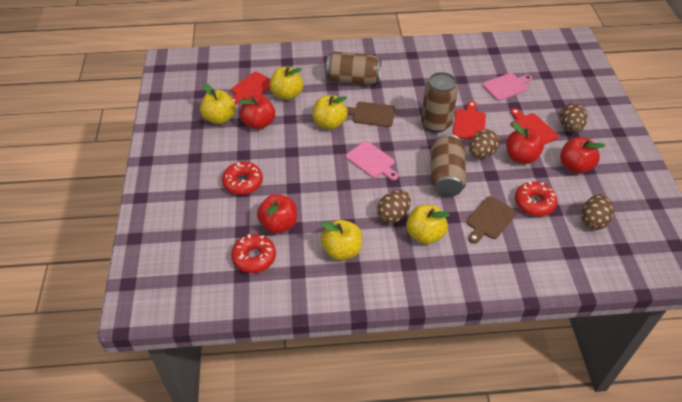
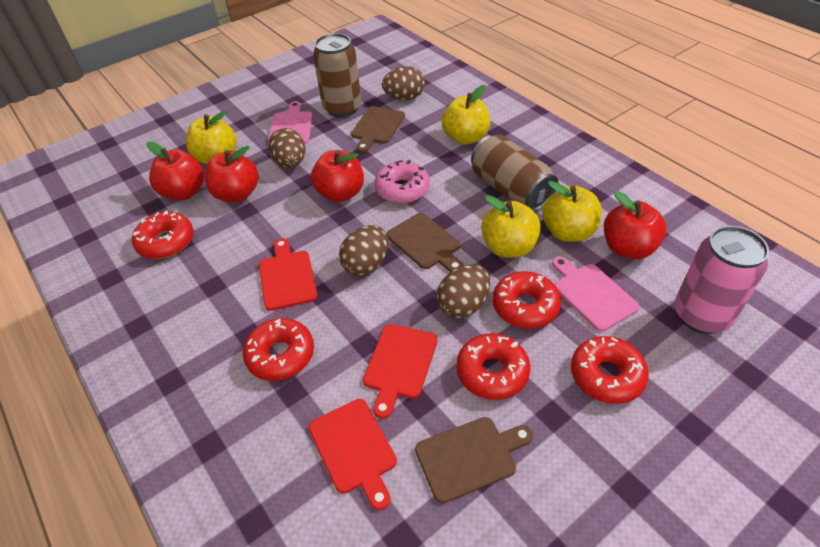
brown can: 3 -> 2
brown cutting board: 2 -> 3
pink can: 0 -> 1
pink donut: 0 -> 1
red donut: 3 -> 5
yellow apple: 5 -> 4

